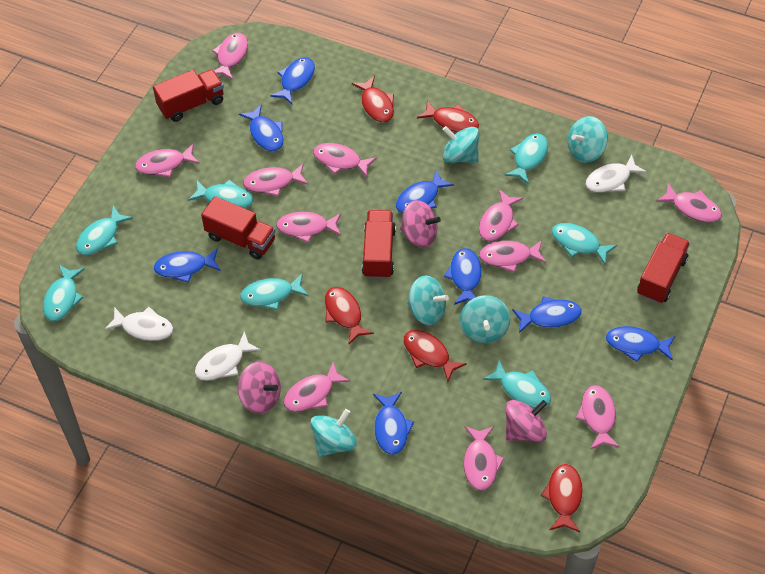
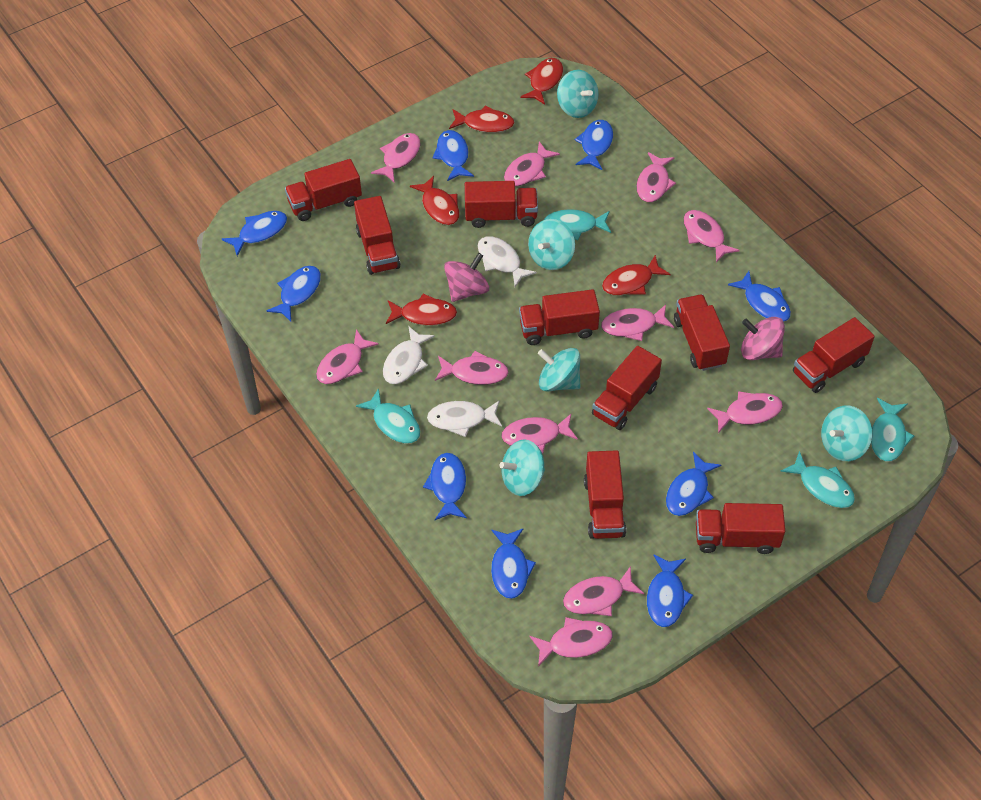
blue fish: 8 -> 9
pink spinning top: 3 -> 2
red truck: 4 -> 9
turquoise fish: 7 -> 4

